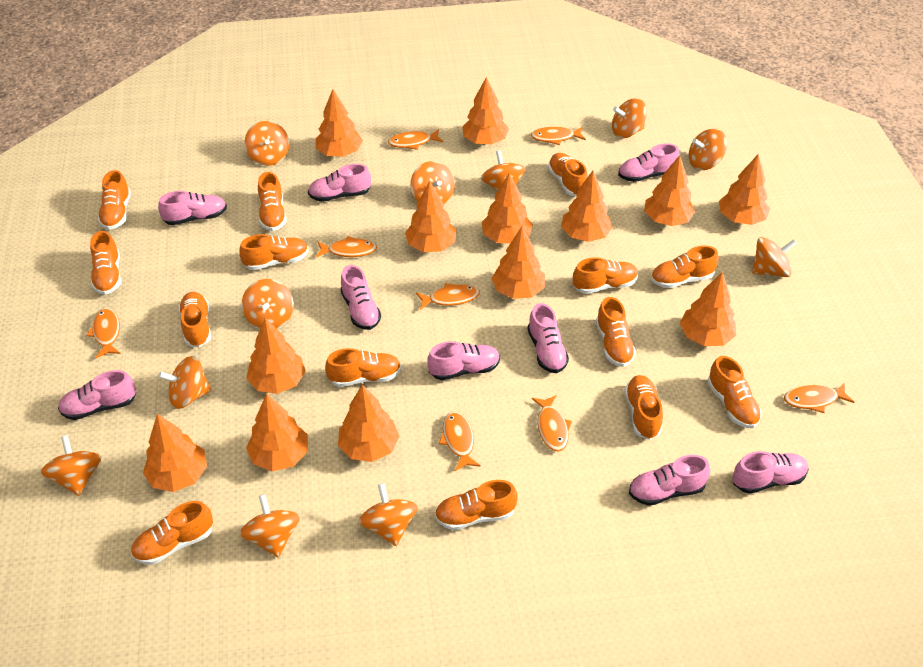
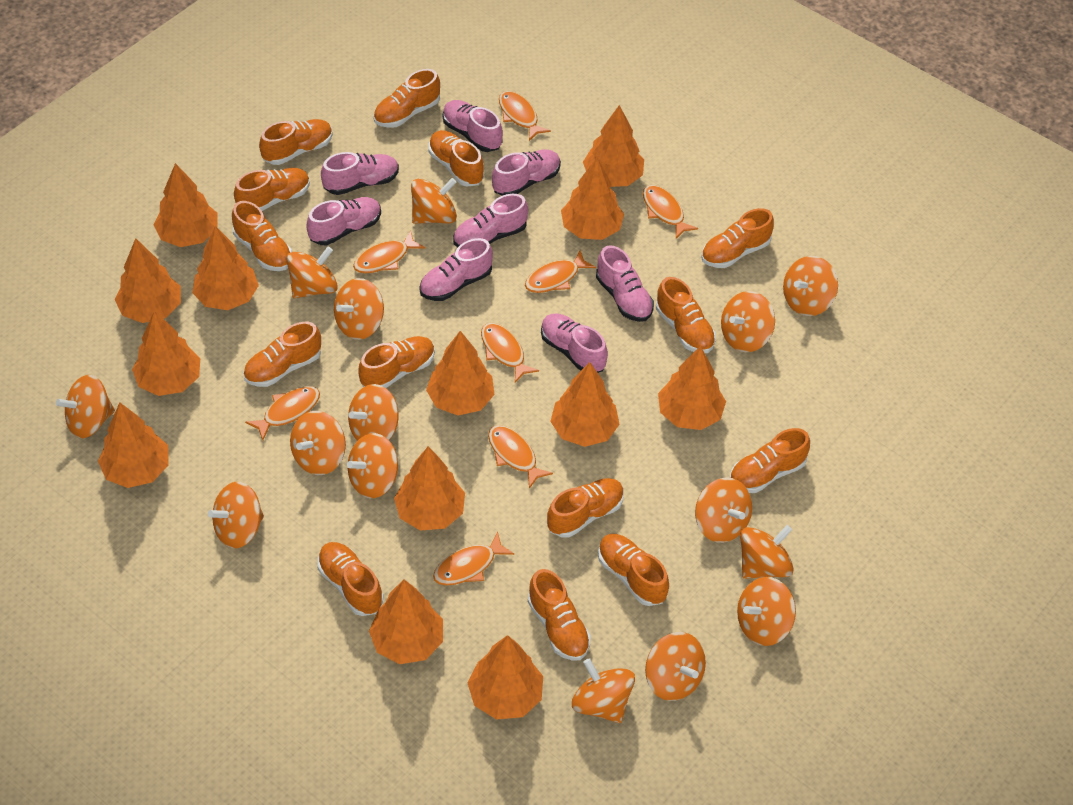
orange spinning top: 11 -> 15
pink shoe: 9 -> 8

